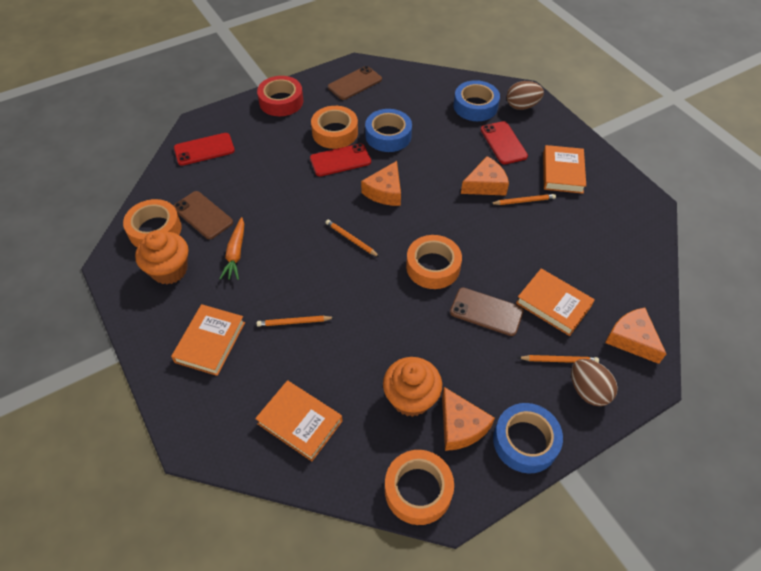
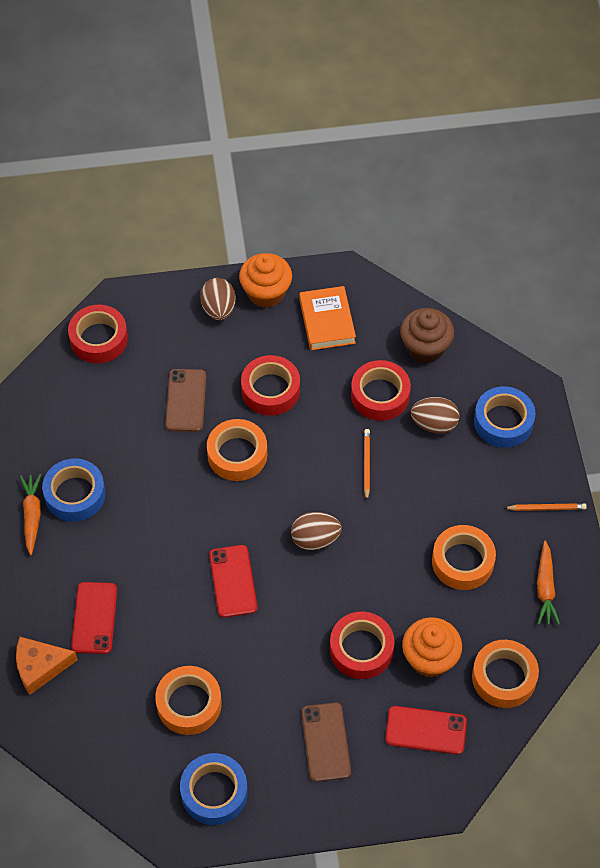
brown cupcake: 0 -> 1
brown egg: 2 -> 3
brown phone: 3 -> 2
orange book: 4 -> 1
orange carrot: 1 -> 2
orange cheese: 4 -> 1
orange pencil: 4 -> 2
red tape: 1 -> 4

